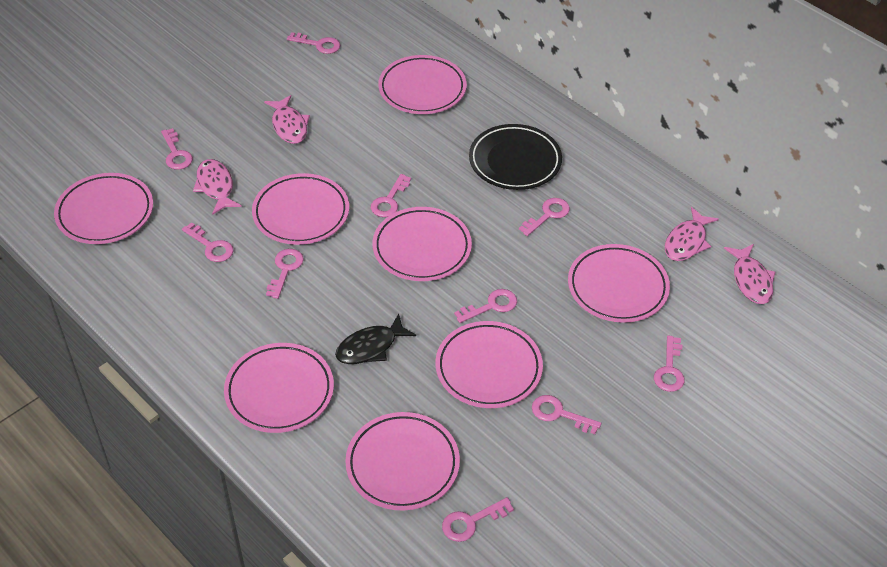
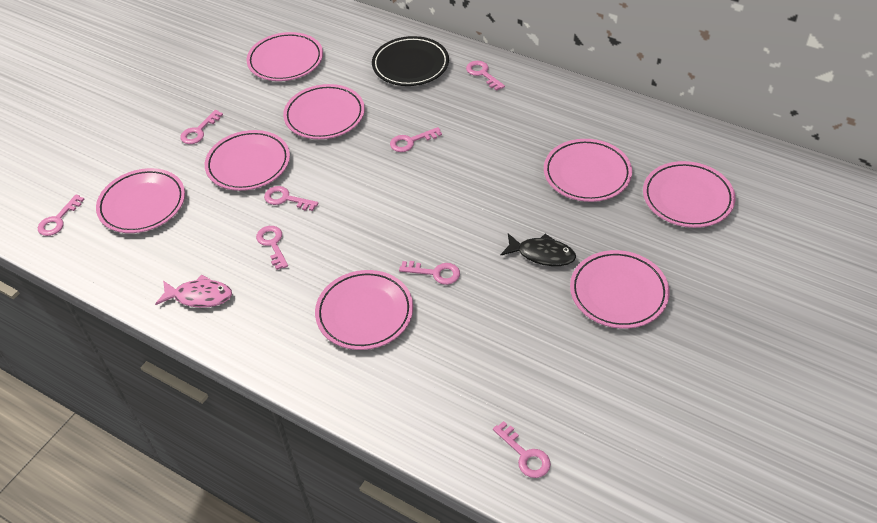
pink fish: 4 -> 1
pink key: 10 -> 8

